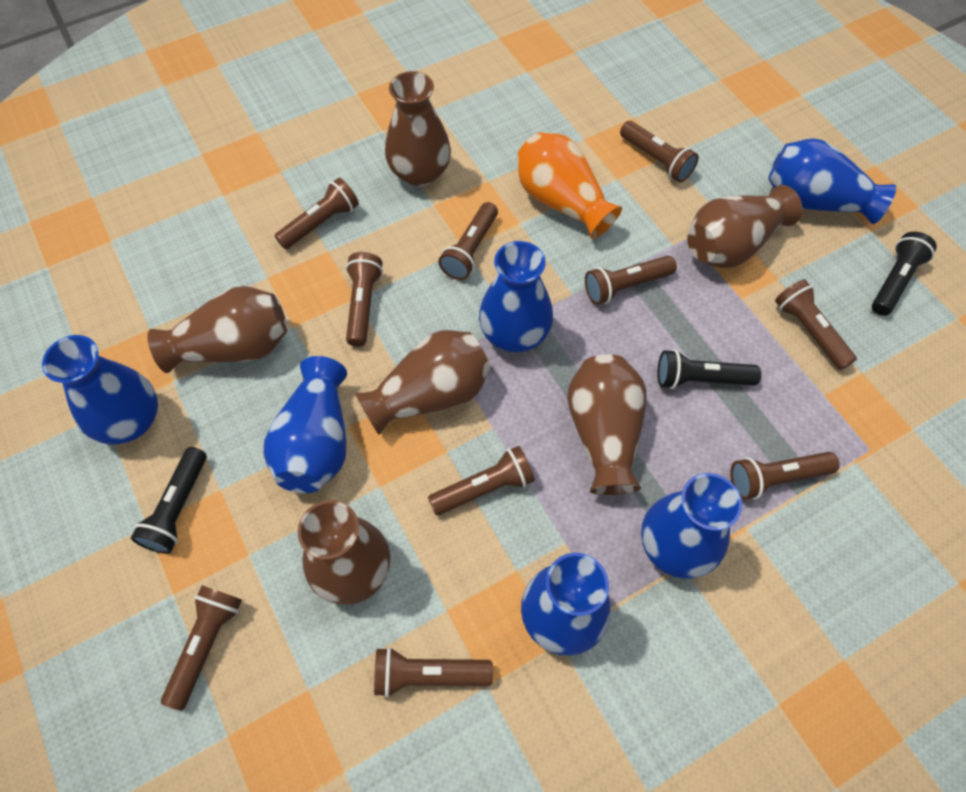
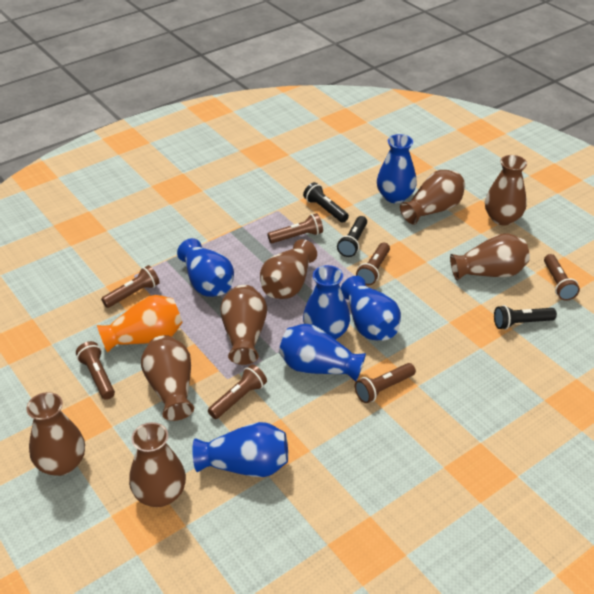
brown flashlight: 10 -> 7
brown vase: 6 -> 8

